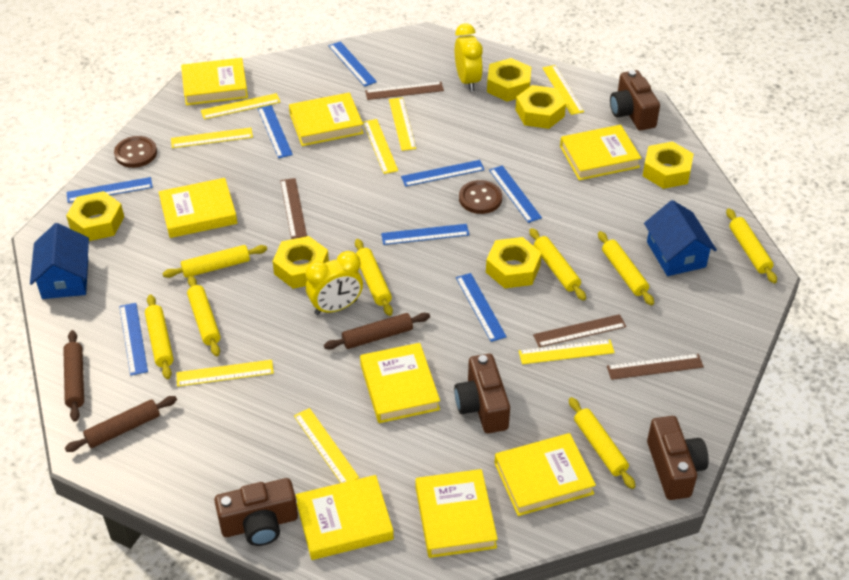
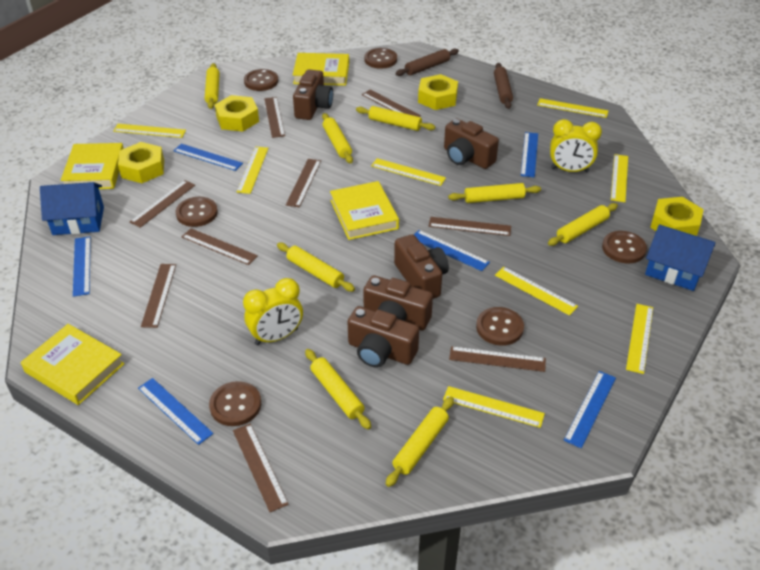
blue ruler: 8 -> 6
brown button: 2 -> 6
brown camera: 4 -> 5
brown rolling pin: 3 -> 2
brown ruler: 4 -> 9
yellow book: 8 -> 4
yellow nut: 6 -> 4

